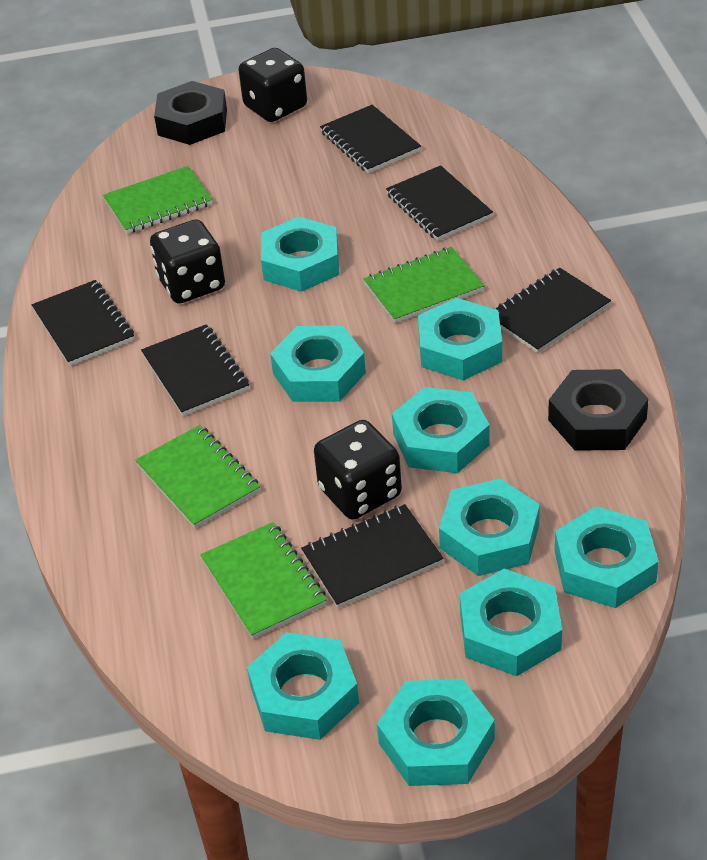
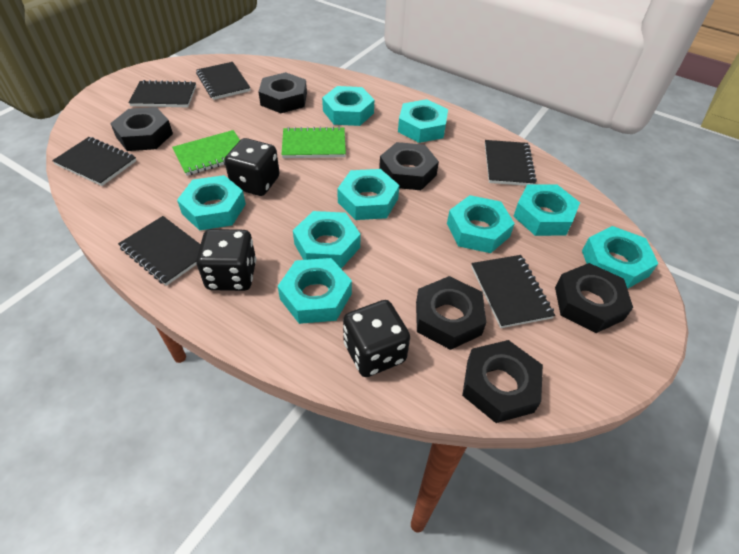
black nut: 2 -> 6
green notebook: 4 -> 2

